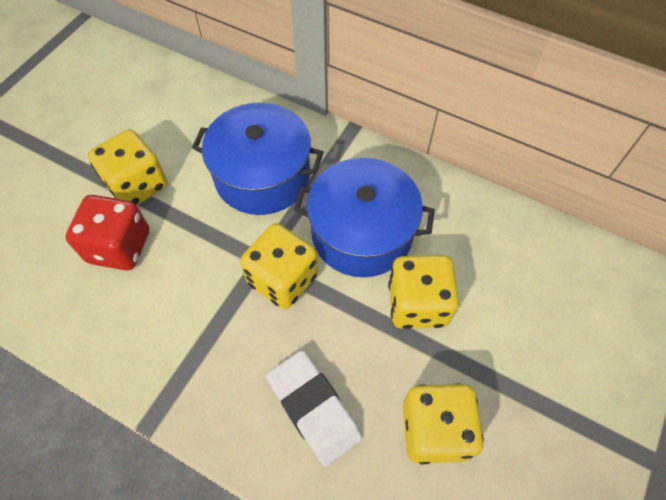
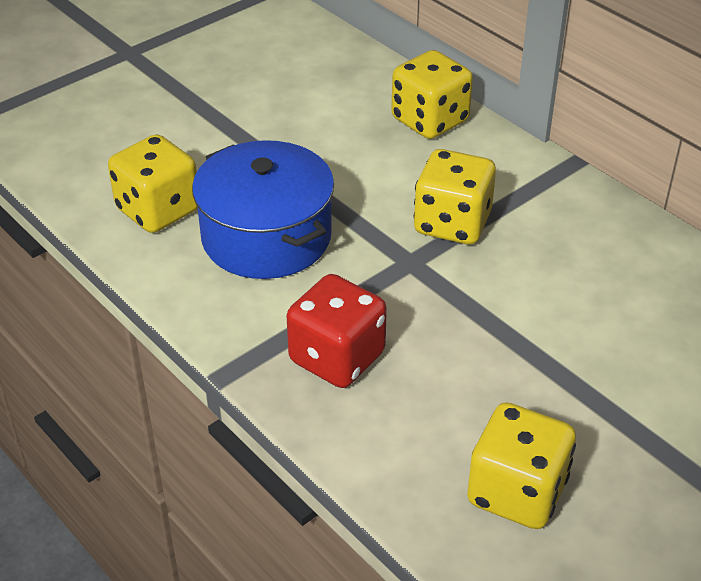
blue pot: 2 -> 1
white eraser: 1 -> 0

